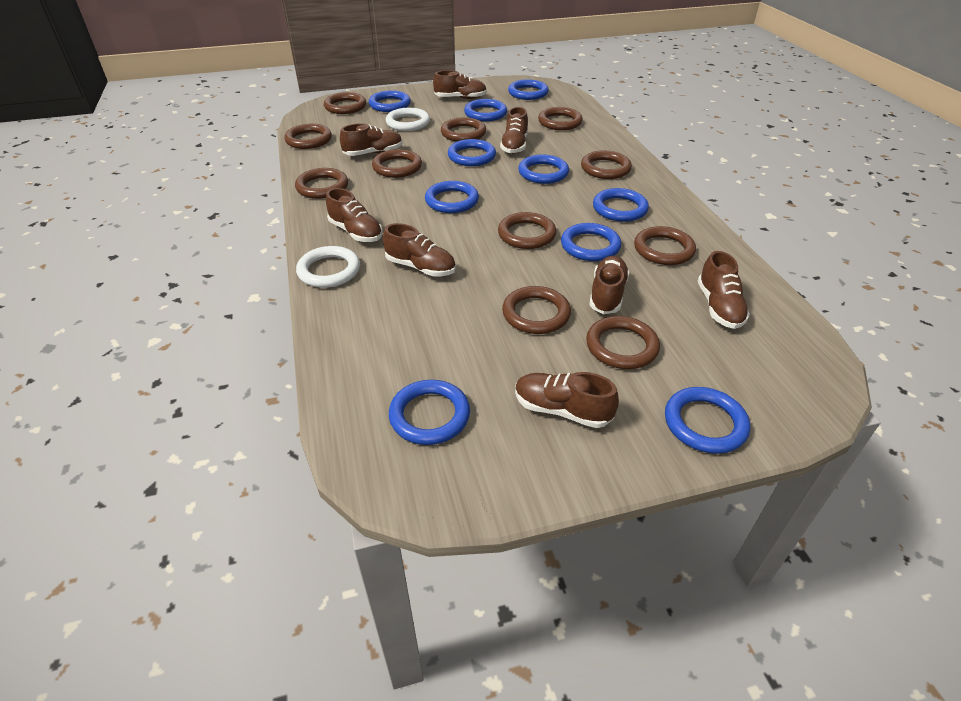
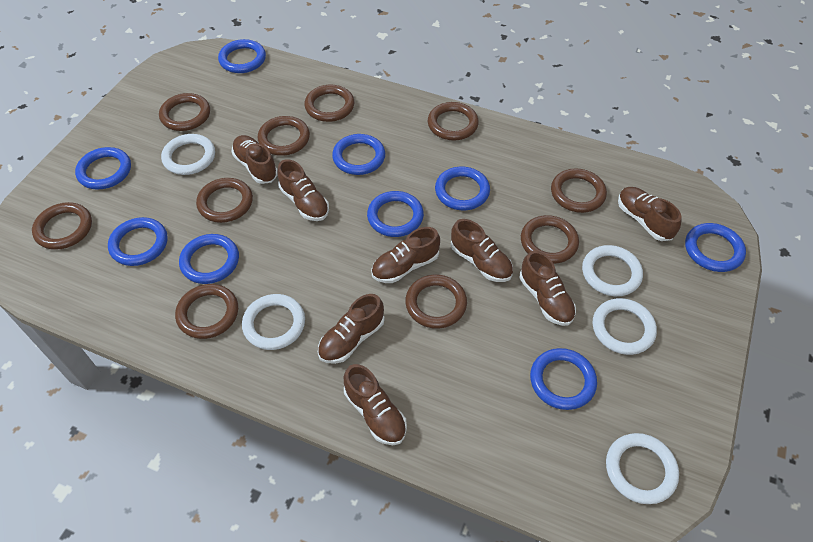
blue ring: 10 -> 9
brown ring: 11 -> 10
white ring: 2 -> 5

